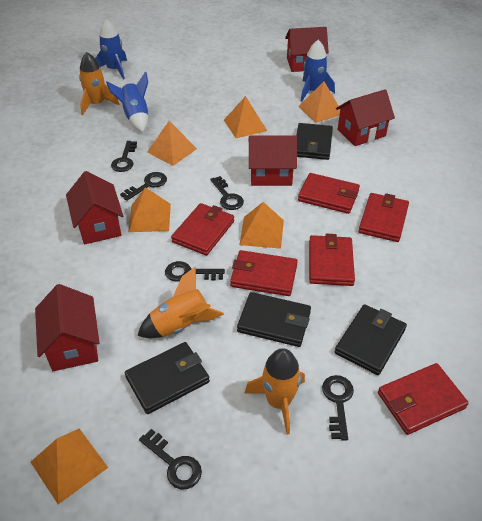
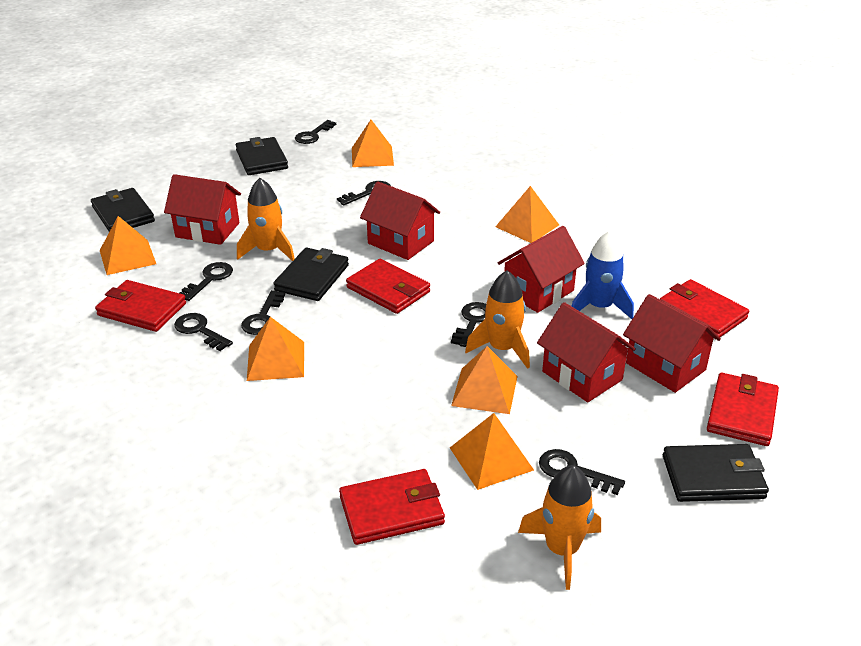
black key: 6 -> 7
blue rocket: 3 -> 1
red wallet: 6 -> 5

